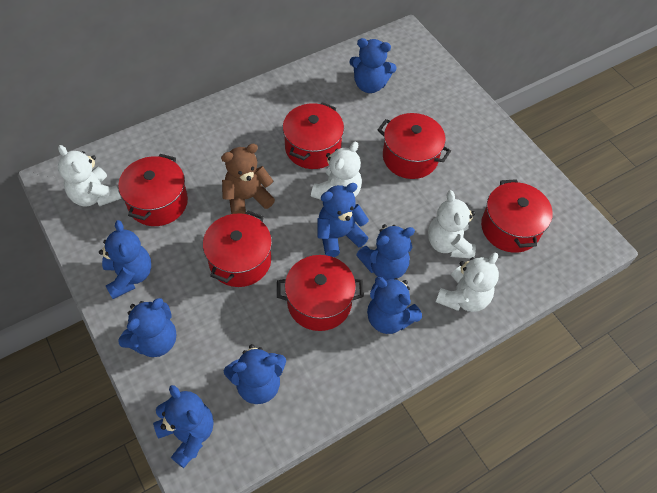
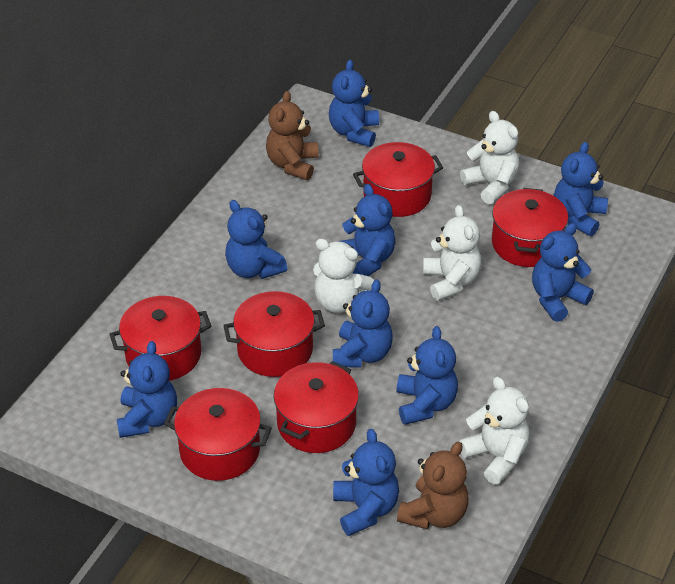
blue teddy bear: 8 -> 9
brown teddy bear: 1 -> 2

